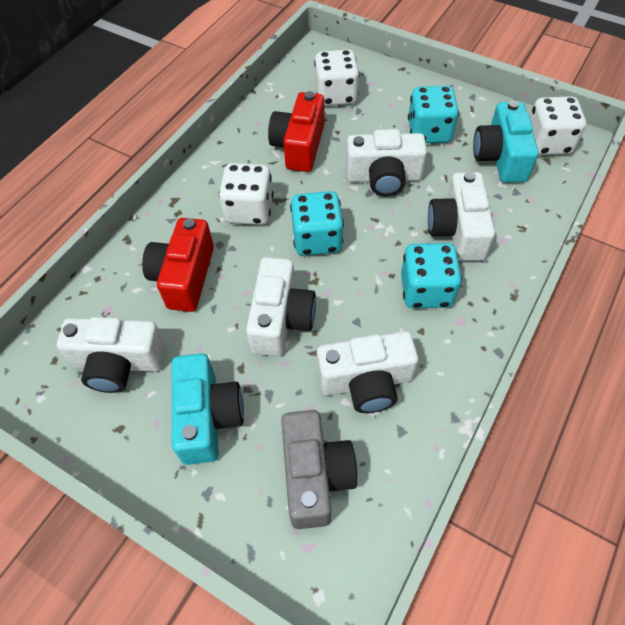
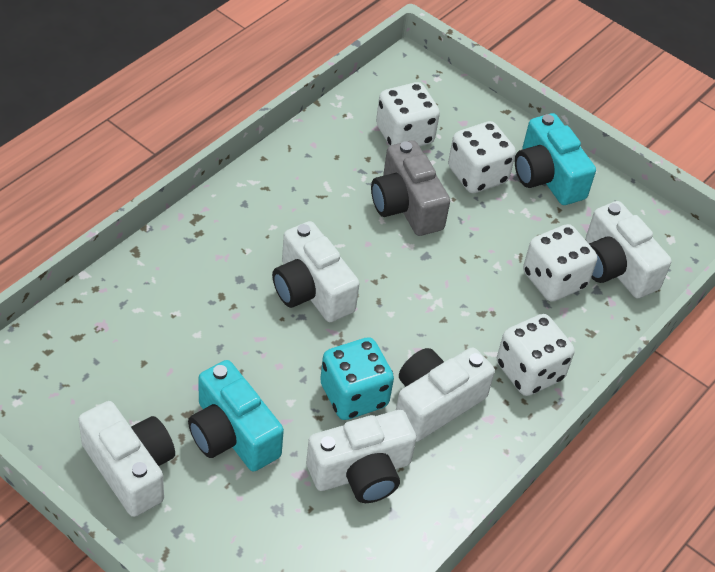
red camera: 2 -> 0
turquoise dice: 3 -> 1
white dice: 3 -> 4

